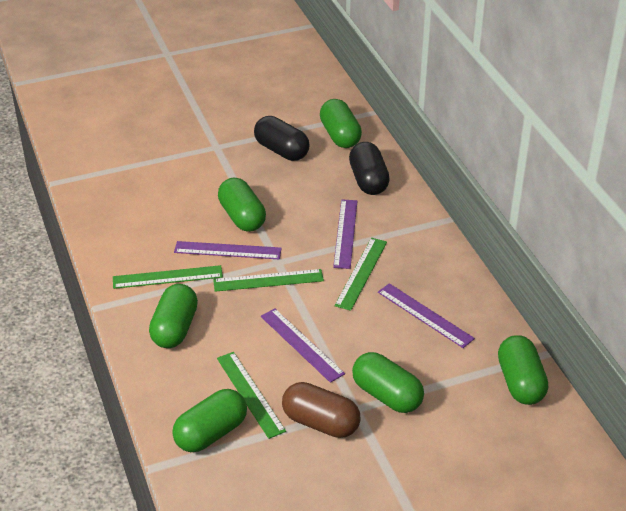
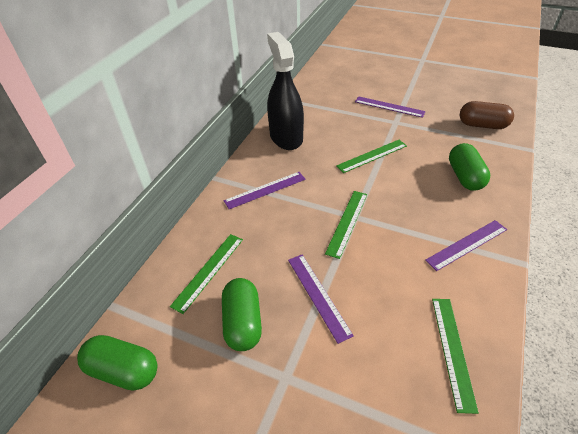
black capsule: 2 -> 0
black spray bottle: 0 -> 1
green capsule: 6 -> 3

